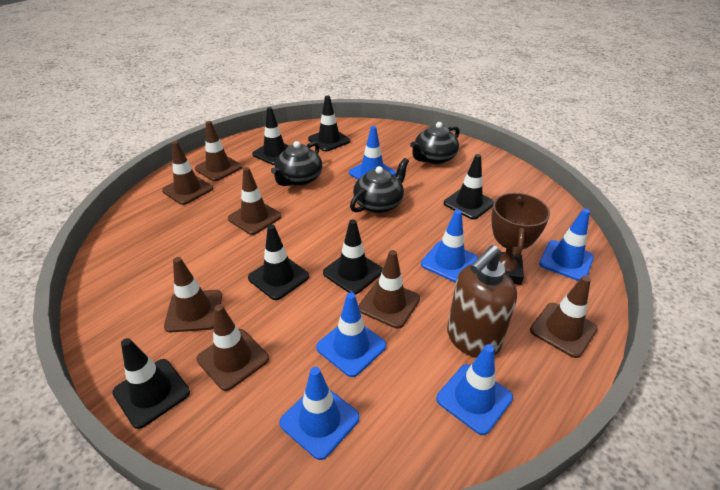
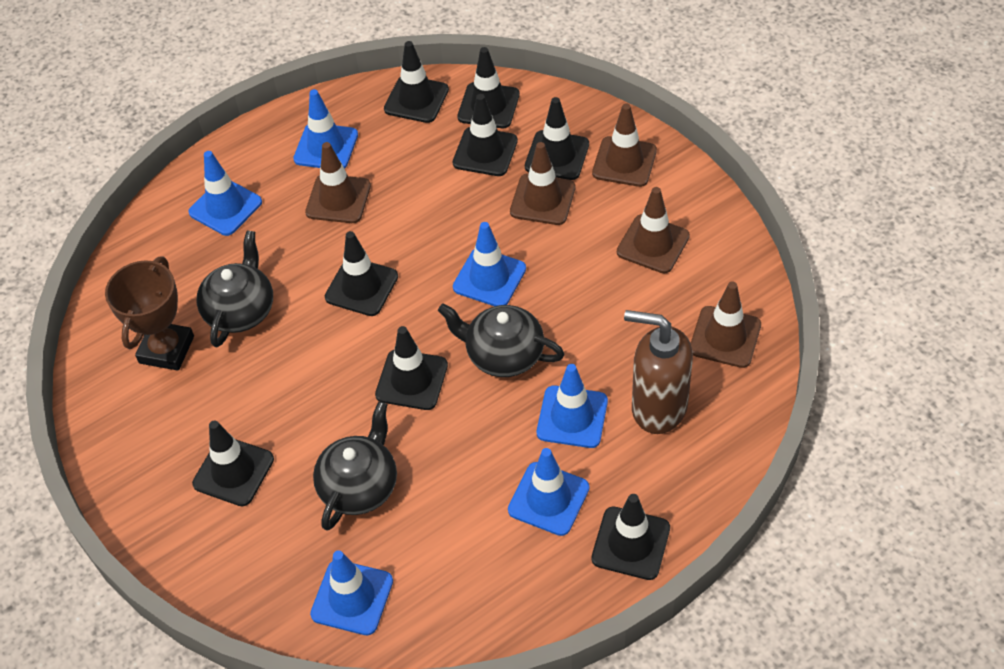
black traffic cone: 6 -> 8
brown traffic cone: 7 -> 5

